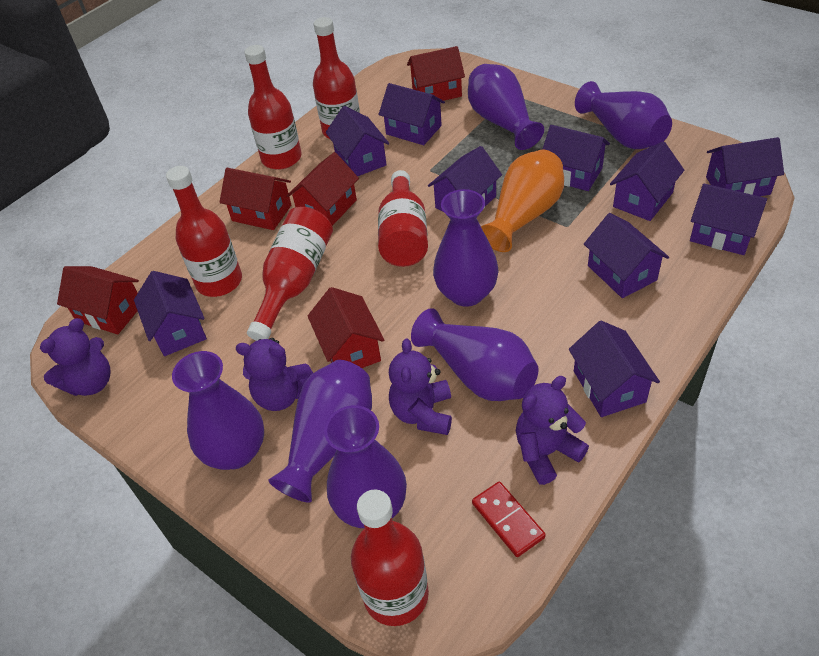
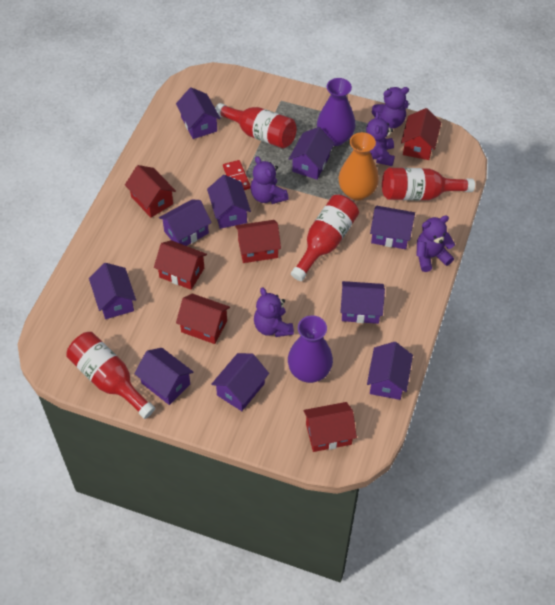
purple teddy bear: 4 -> 5
purple vase: 7 -> 2
red bottle: 6 -> 4
red house: 5 -> 6

